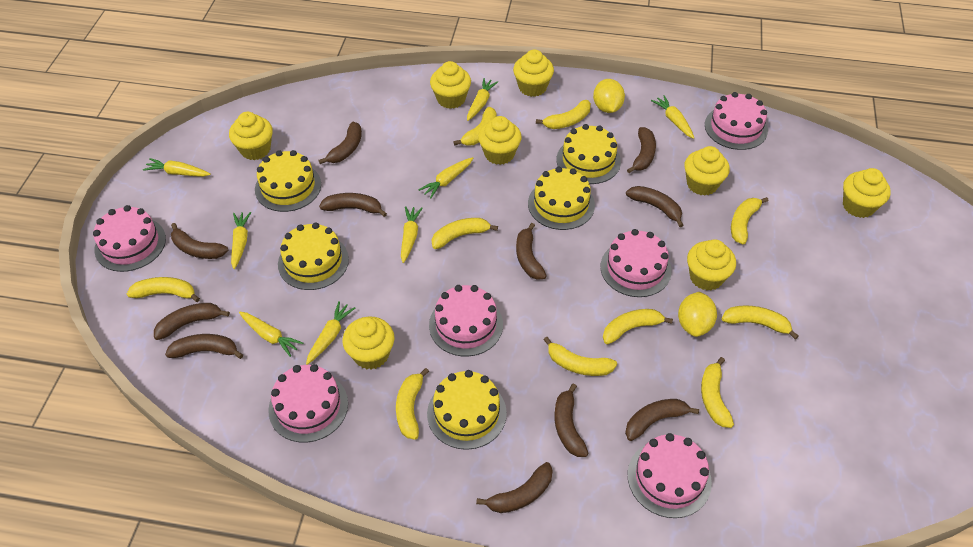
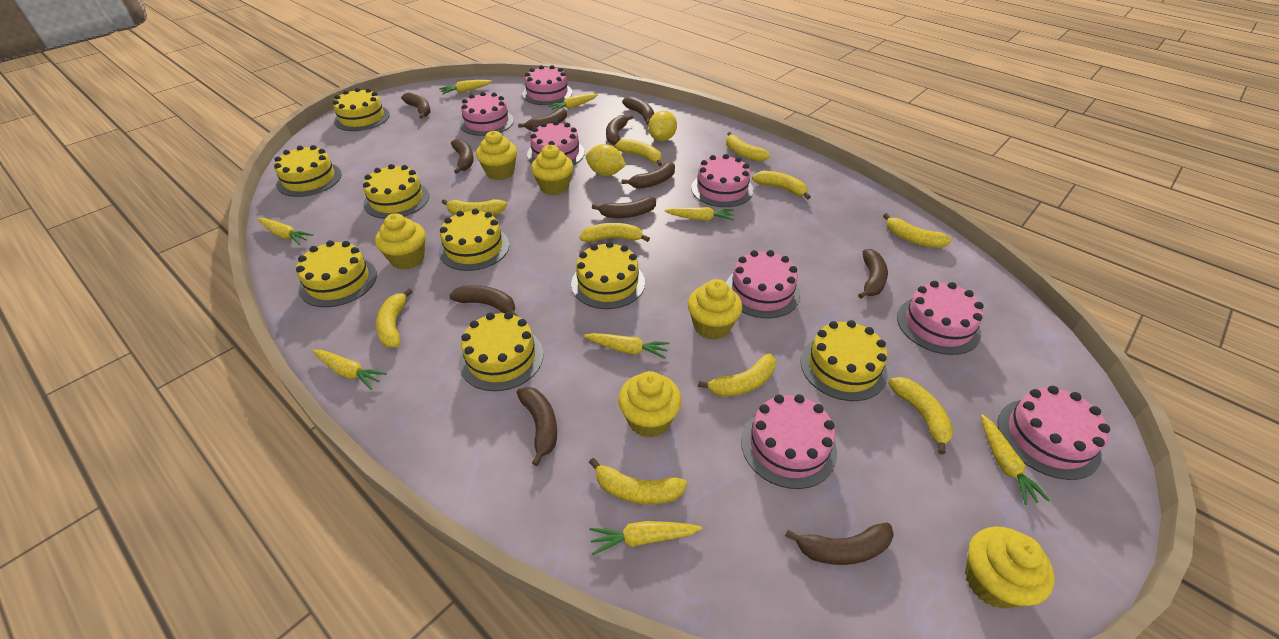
pink cake: 6 -> 8
yellow cake: 5 -> 8
yellow cupcake: 8 -> 6

